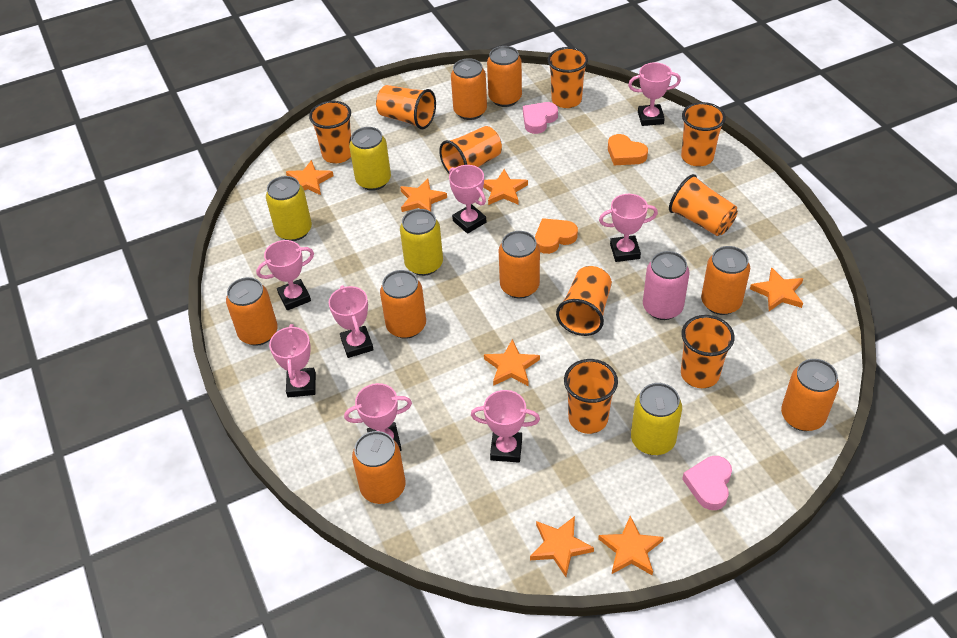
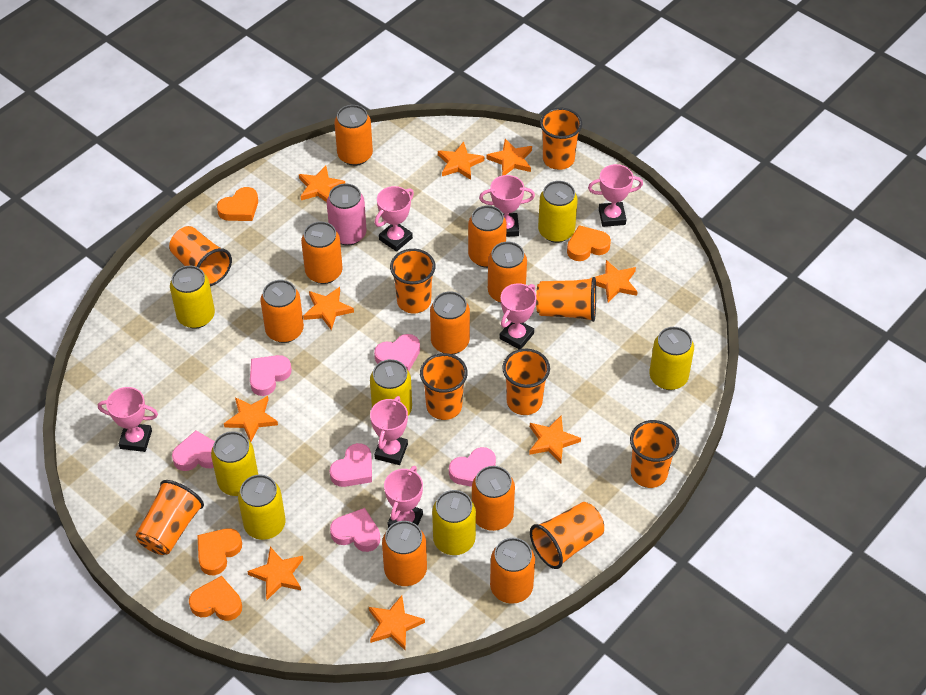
orange can: 8 -> 9
orange heart: 2 -> 4
orange star: 7 -> 9
pink heart: 2 -> 6
pink trophy: 8 -> 7
yellow can: 4 -> 7

